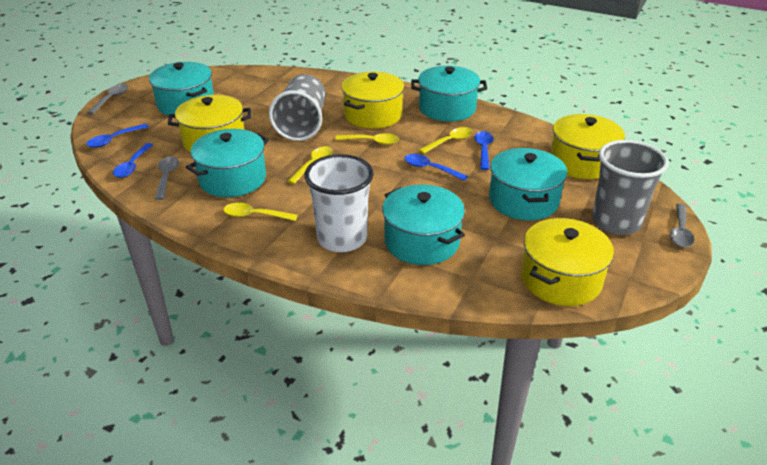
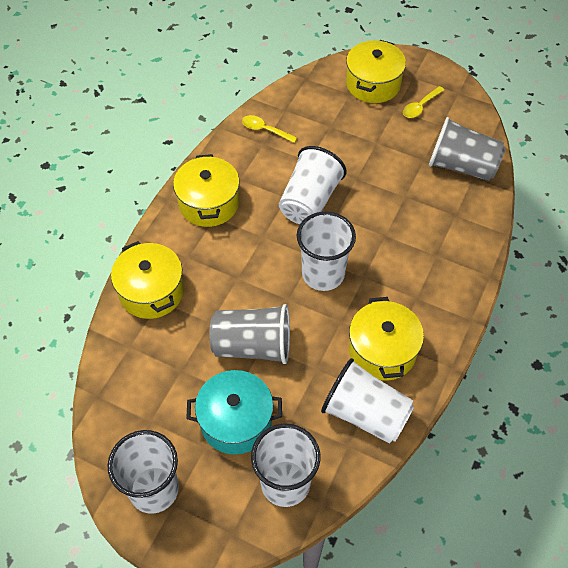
blue spoon: 4 -> 0
grey spoon: 3 -> 0
turquoise pot: 5 -> 1
white cup: 1 -> 5
yellow spoon: 4 -> 2

